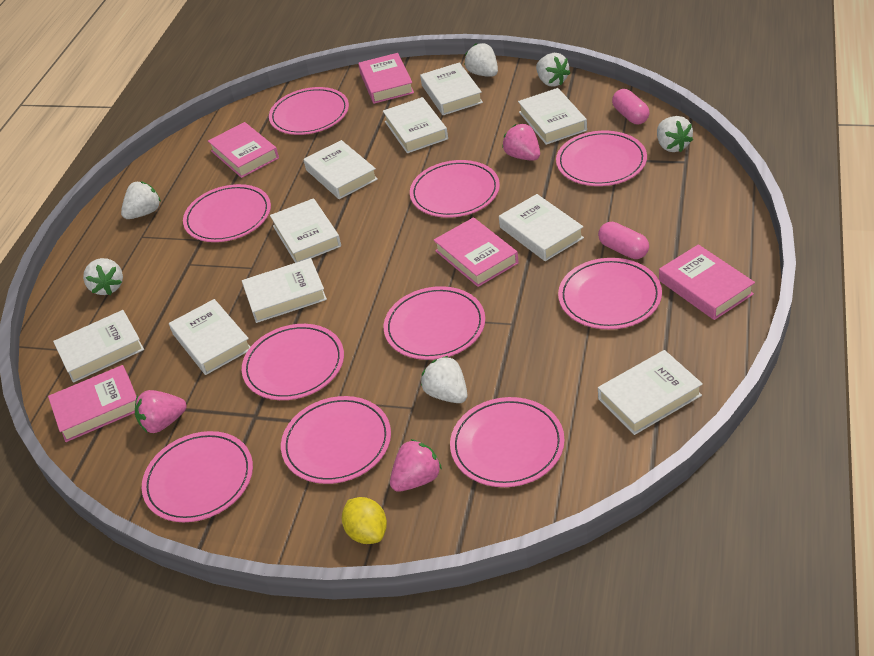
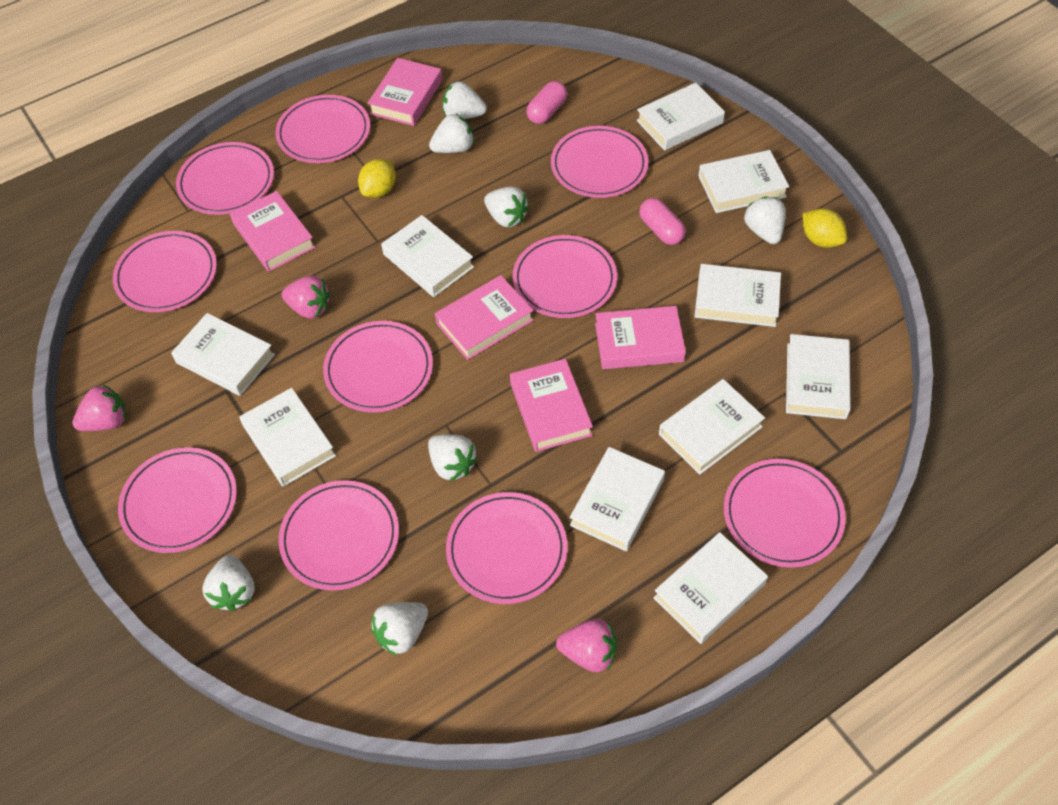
white strawberry: 6 -> 7
yellow lemon: 1 -> 2

